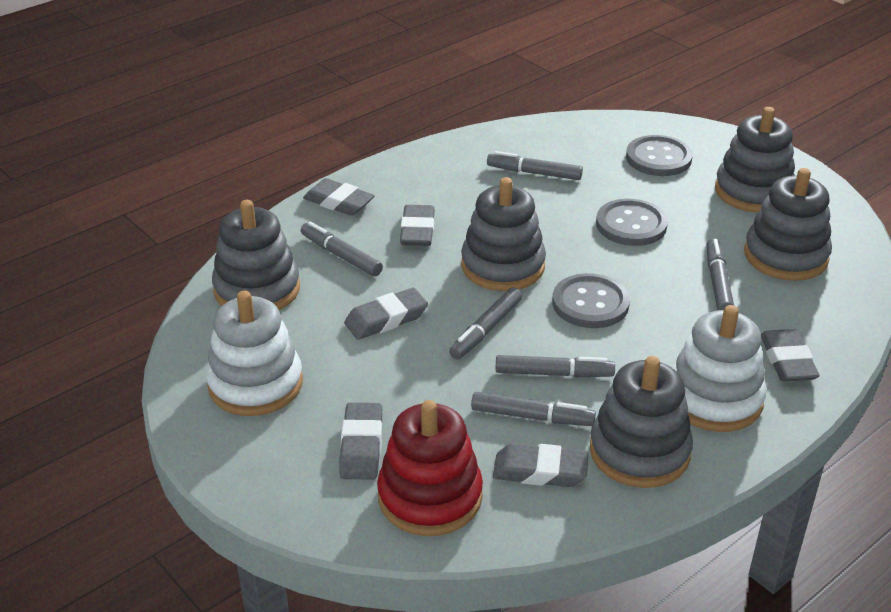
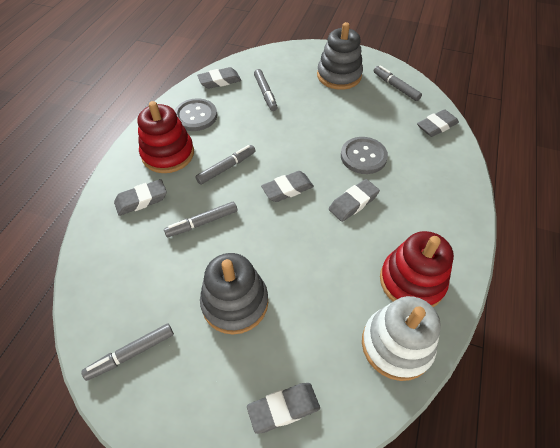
grey button: 3 -> 2
grey marker: 6 -> 5
grey stacking toy: 5 -> 2
red stacking toy: 1 -> 2
white stacking toy: 2 -> 1

